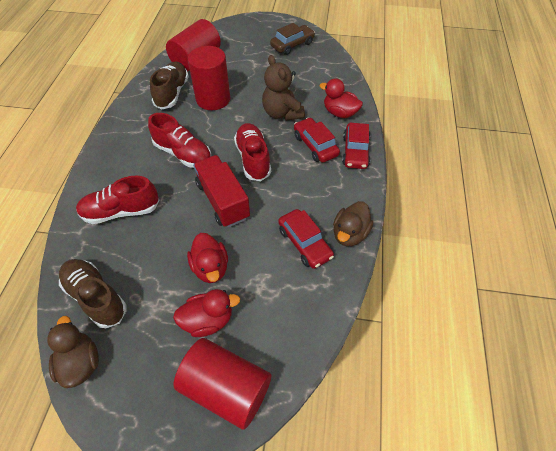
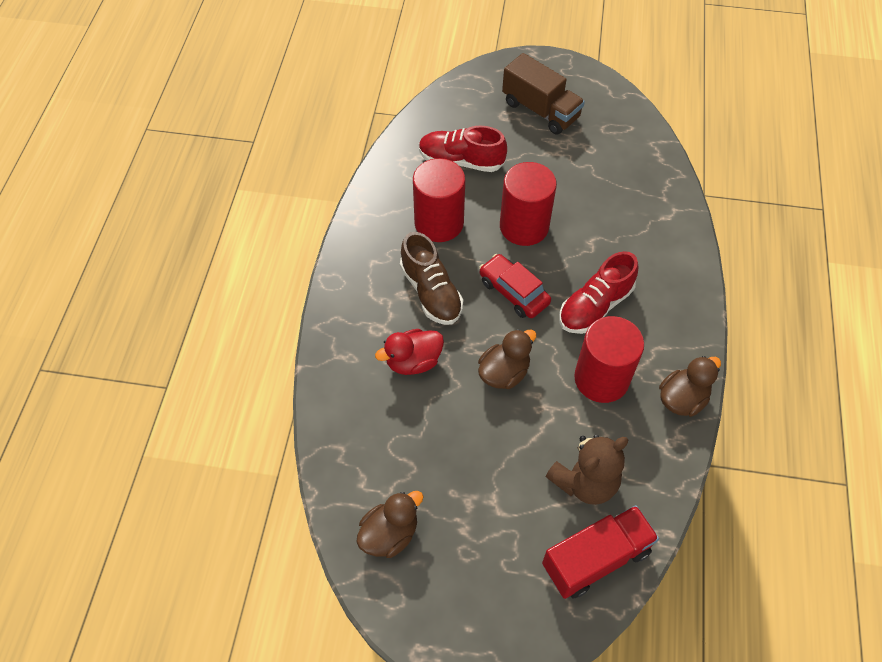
brown car: 1 -> 0
brown duck: 2 -> 3
brown shoe: 2 -> 1
brown truck: 0 -> 1
red car: 3 -> 1
red duck: 3 -> 1
red shoe: 3 -> 2

